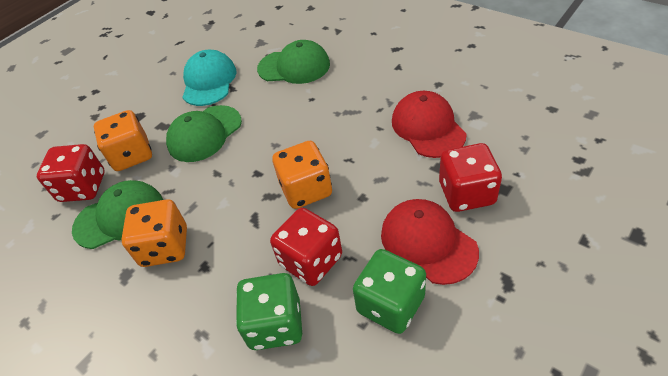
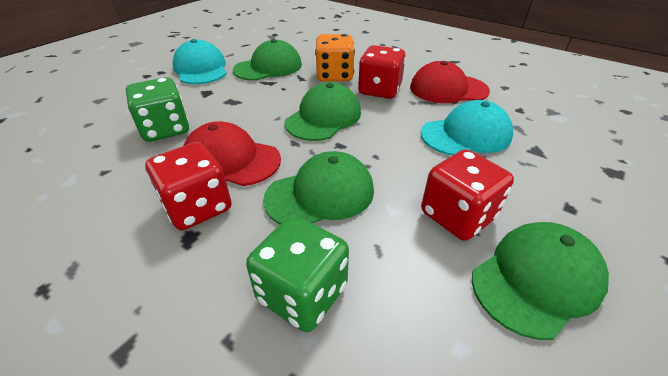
green cap: 3 -> 4
orange dice: 3 -> 1
turquoise cap: 1 -> 2

